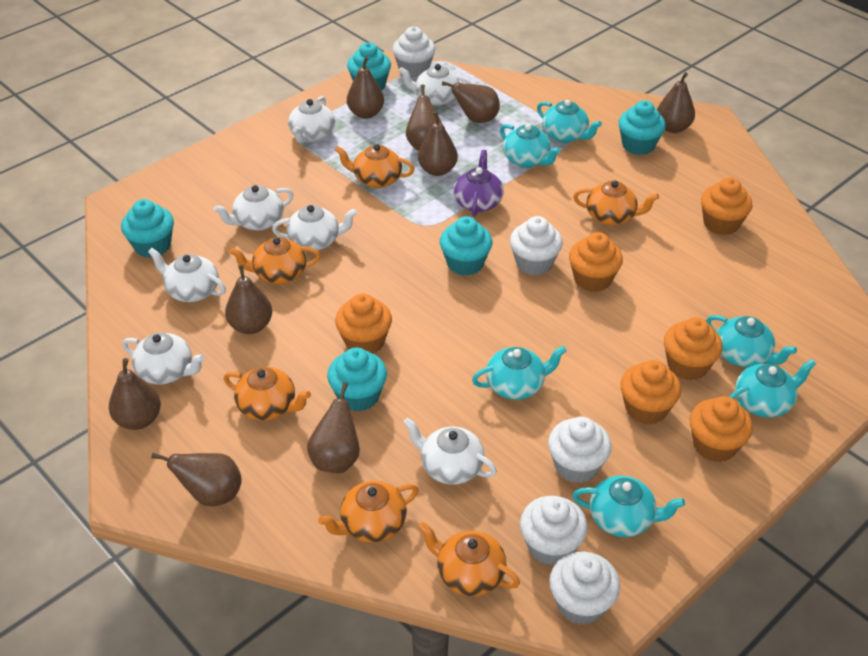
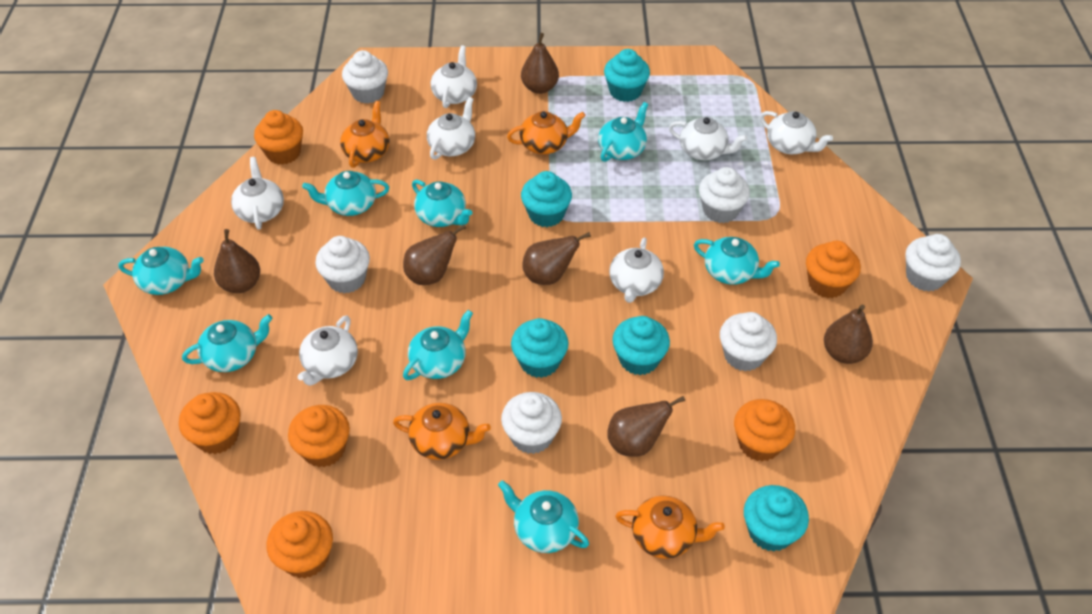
brown pear: 9 -> 6
orange teapot: 6 -> 4
purple teapot: 1 -> 0
turquoise teapot: 6 -> 8
white cupcake: 5 -> 6

